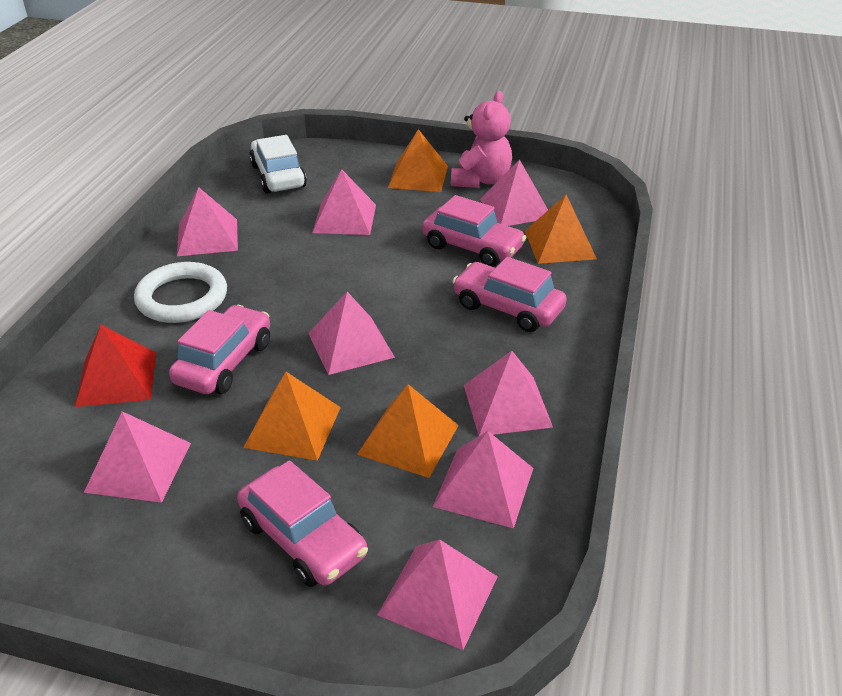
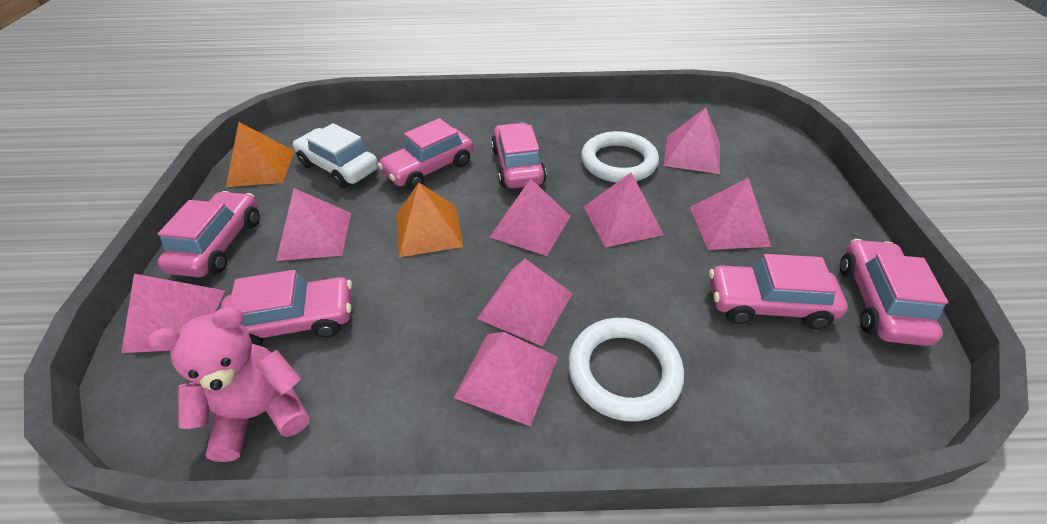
orange pyramid: 4 -> 2
pink car: 4 -> 6
red pyramid: 1 -> 0
white ring: 1 -> 2

